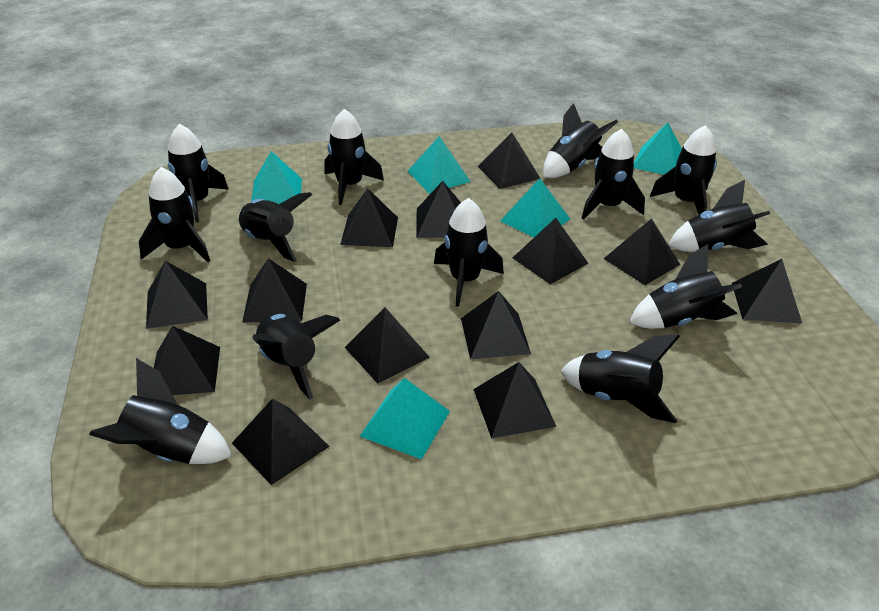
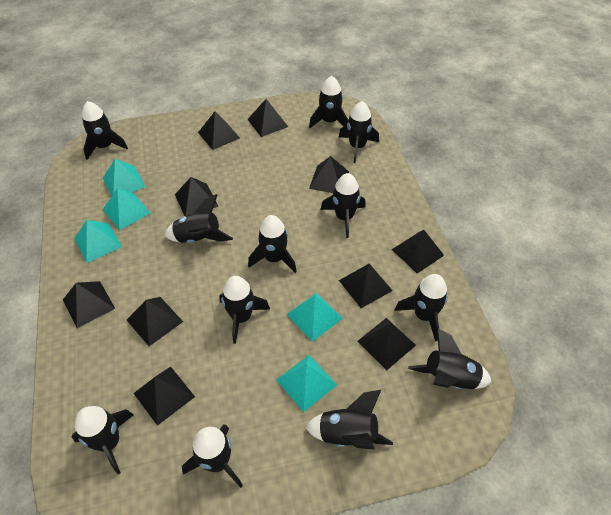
black pyramid: 13 -> 10
black rocket: 13 -> 12

